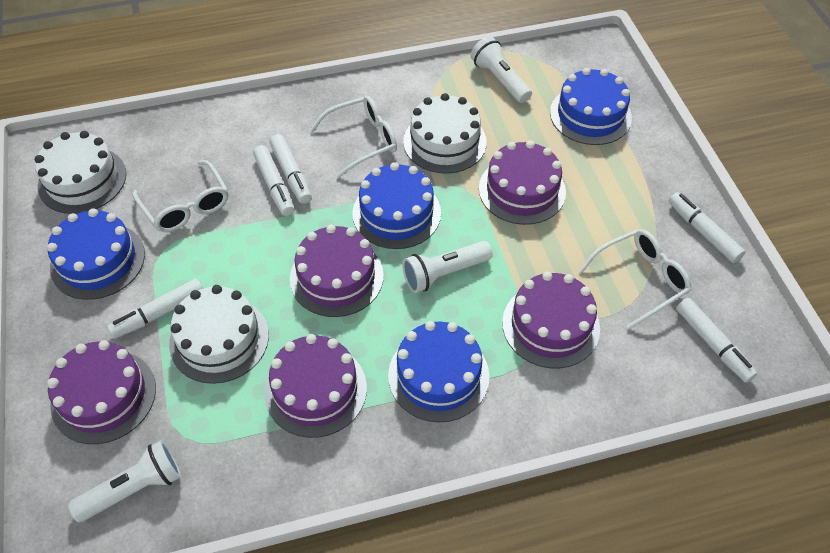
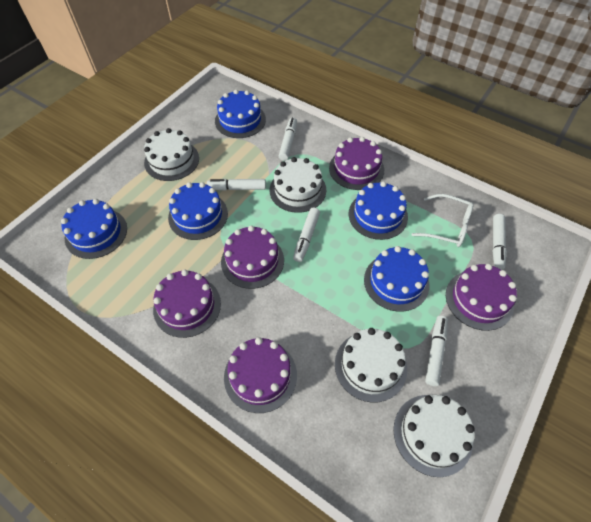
blue cake: 4 -> 5
white cake: 3 -> 4
white flashlight: 3 -> 0
white glasses: 3 -> 1

